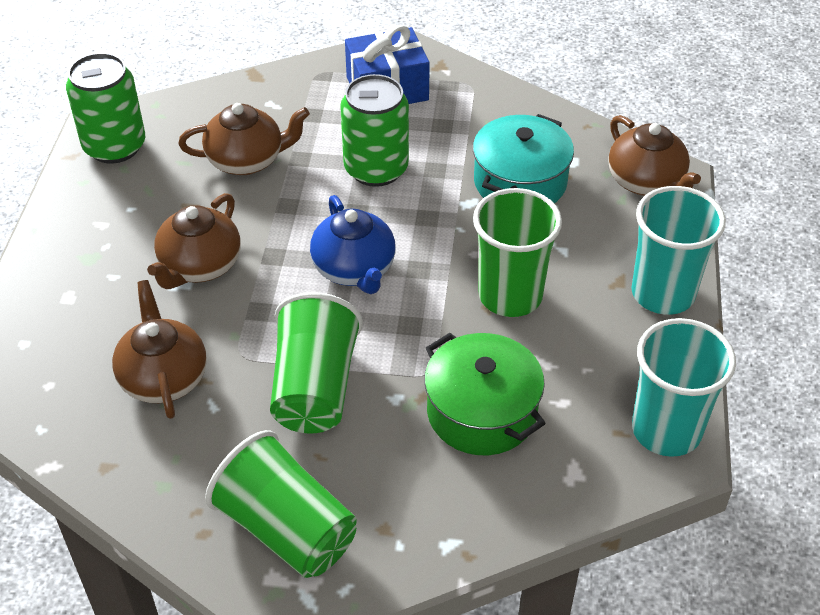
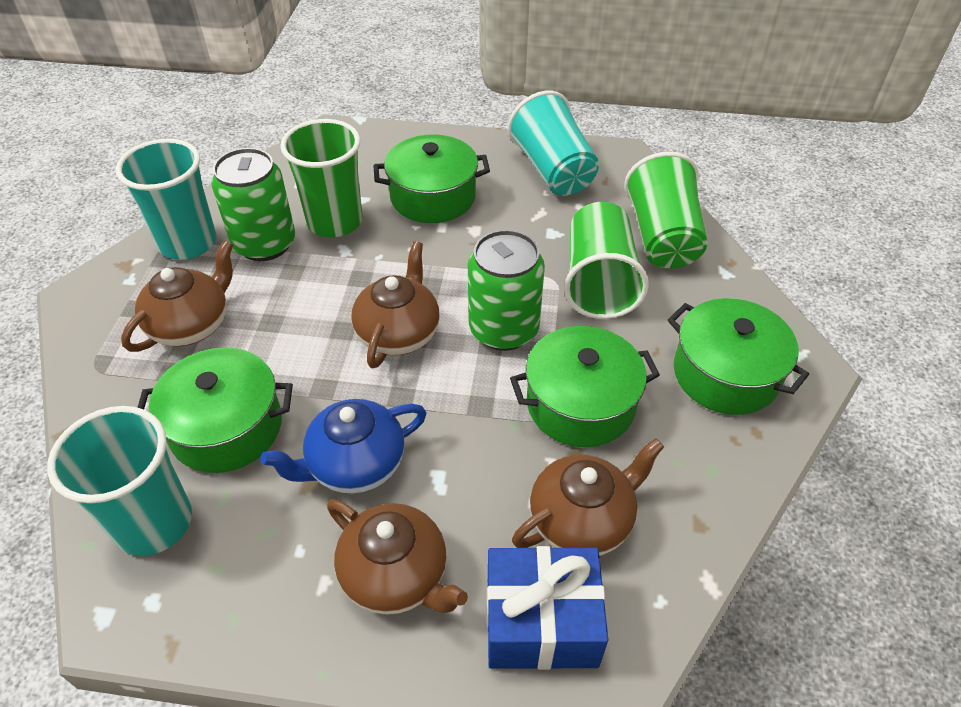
green pot: 1 -> 4
turquoise cup: 2 -> 3
turquoise pot: 1 -> 0

